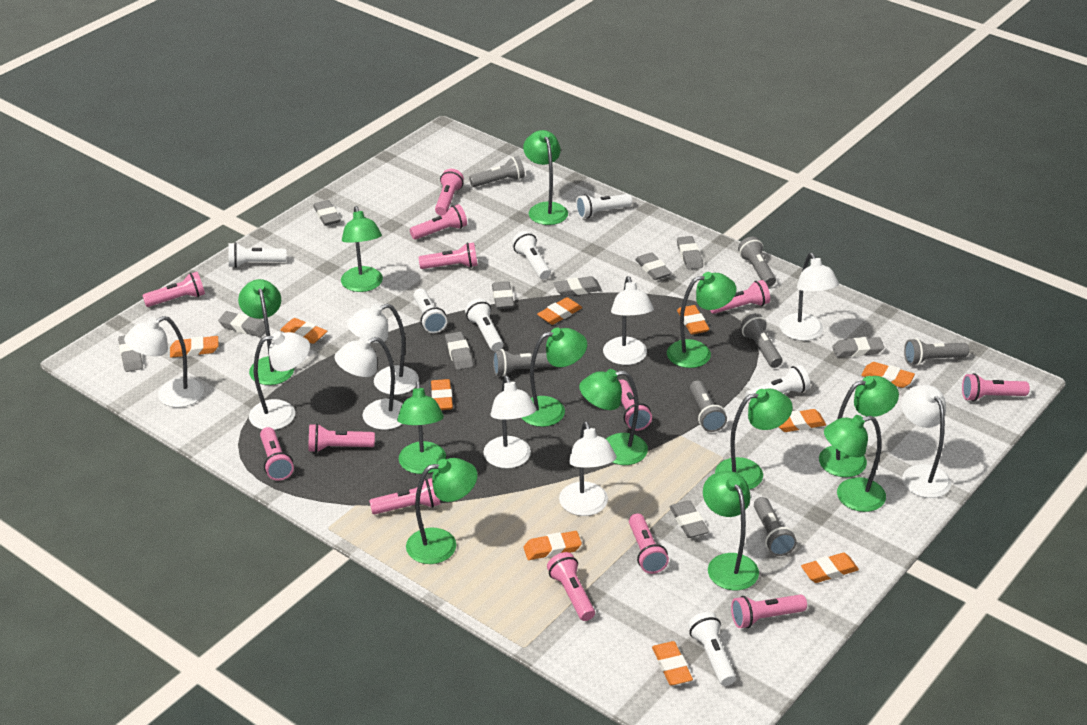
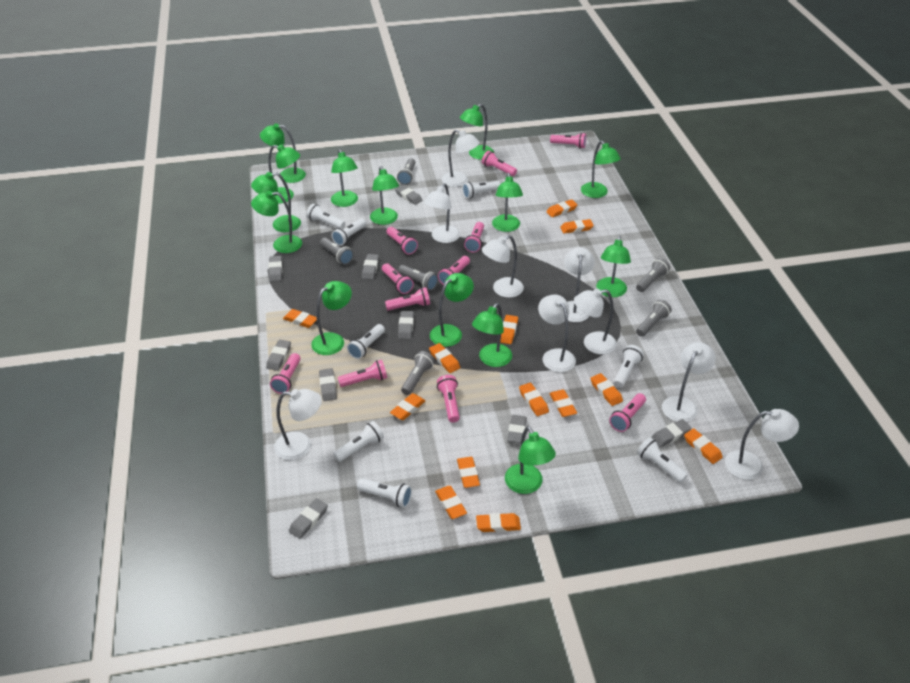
green lamp: 12 -> 14
grey eraser: 10 -> 9
grey flashlight: 7 -> 6
orange eraser: 10 -> 13
pink flashlight: 13 -> 11
white flashlight: 7 -> 8

